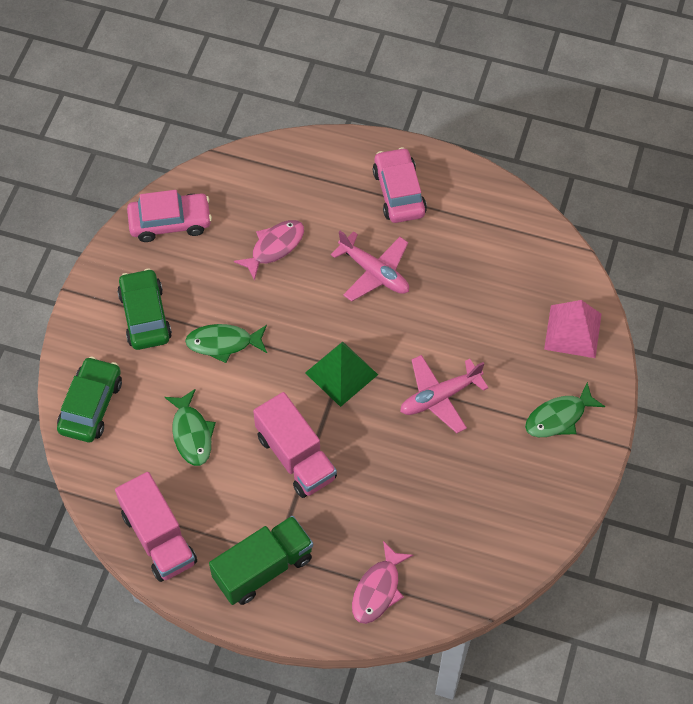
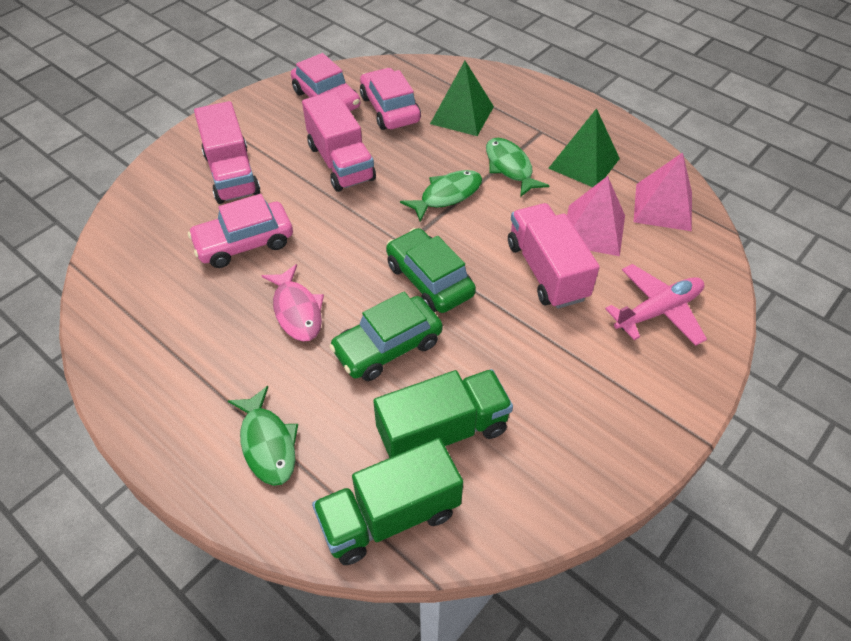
green pyramid: 1 -> 2
green truck: 1 -> 2
pink car: 2 -> 3
pink fish: 2 -> 1
pink plane: 2 -> 1
pink pyramid: 1 -> 2
pink truck: 2 -> 3

